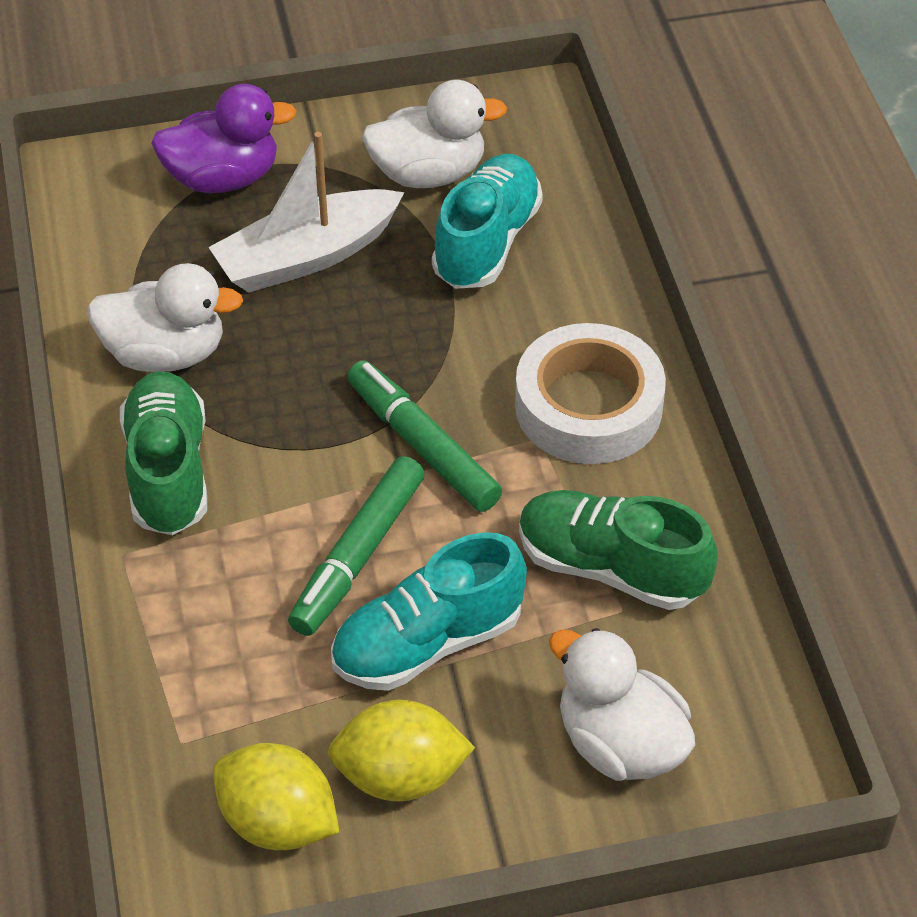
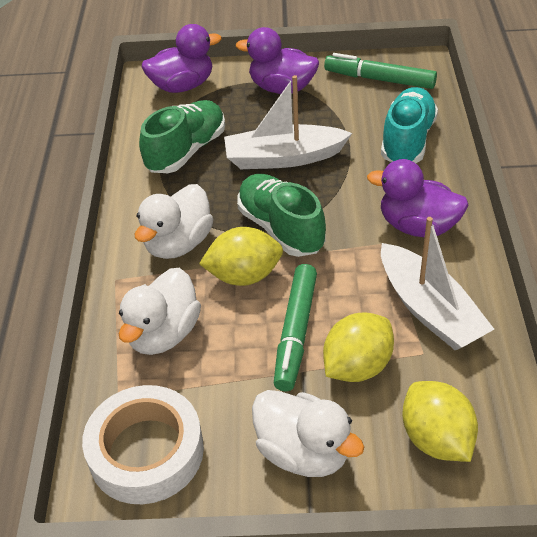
purple duck: 1 -> 3
turquoise shoe: 2 -> 1
white boat: 1 -> 2
yellow lemon: 2 -> 3

